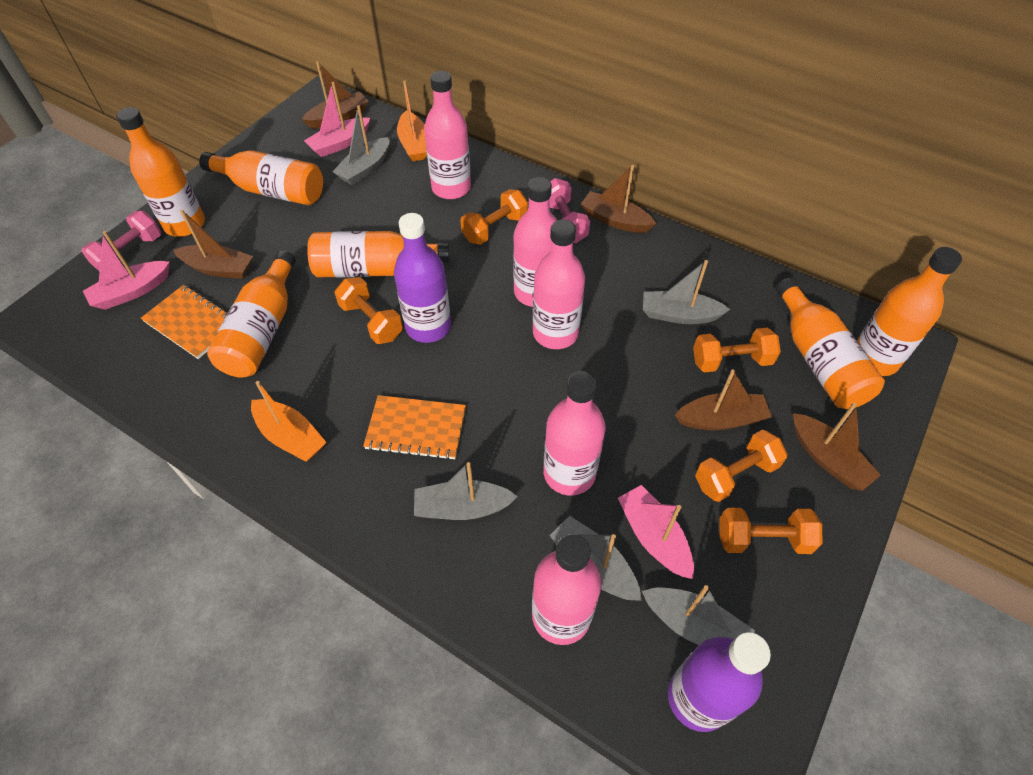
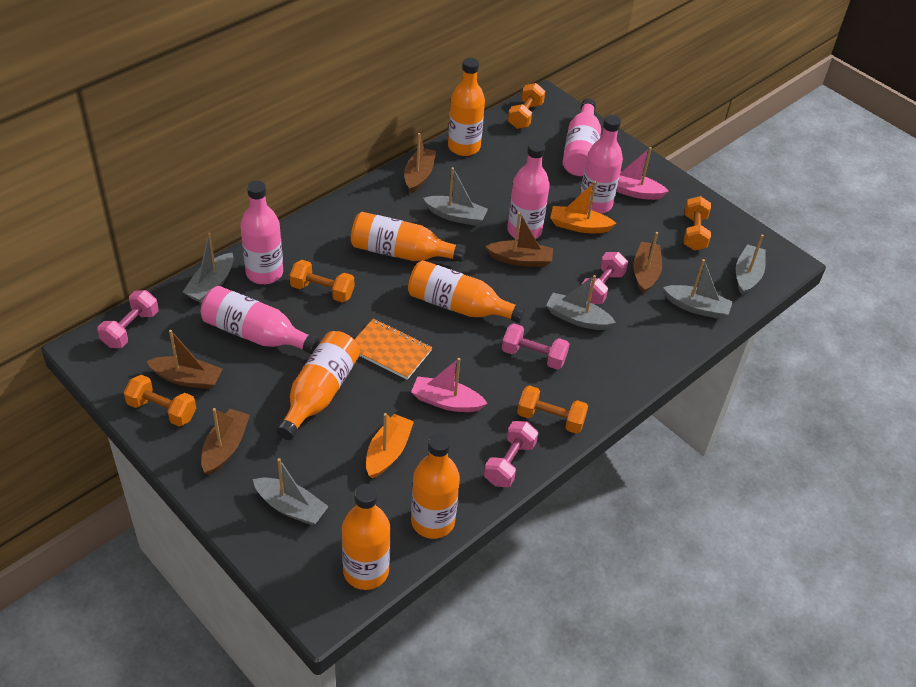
grey boat: 5 -> 6
orange notebook: 2 -> 1
pink boat: 3 -> 2
pink dumbbell: 2 -> 4
purple bottle: 2 -> 0

